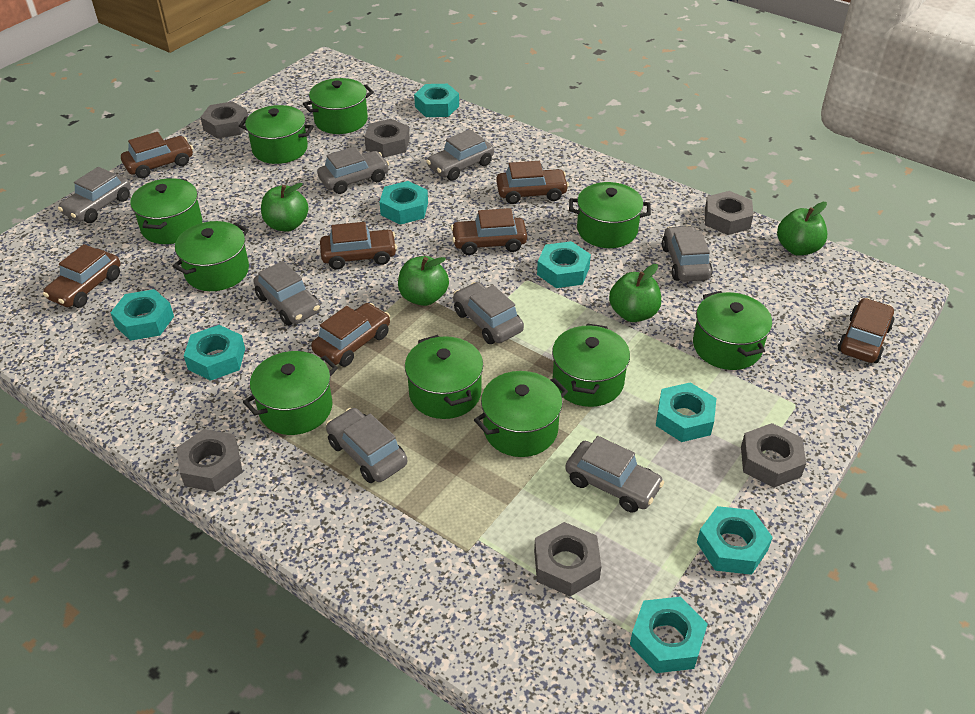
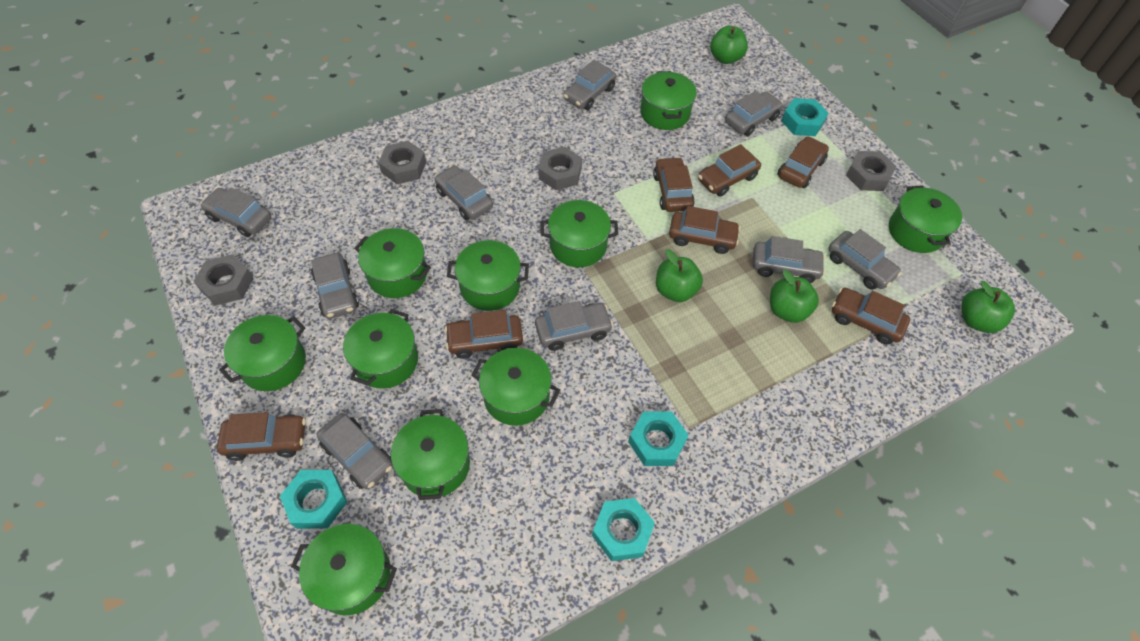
grey car: 8 -> 9
grey nut: 6 -> 4
turquoise nut: 8 -> 4

